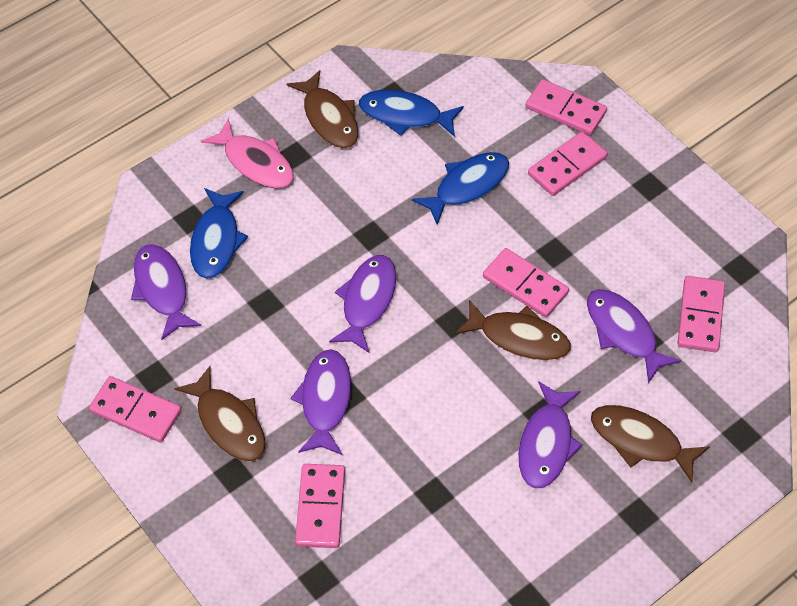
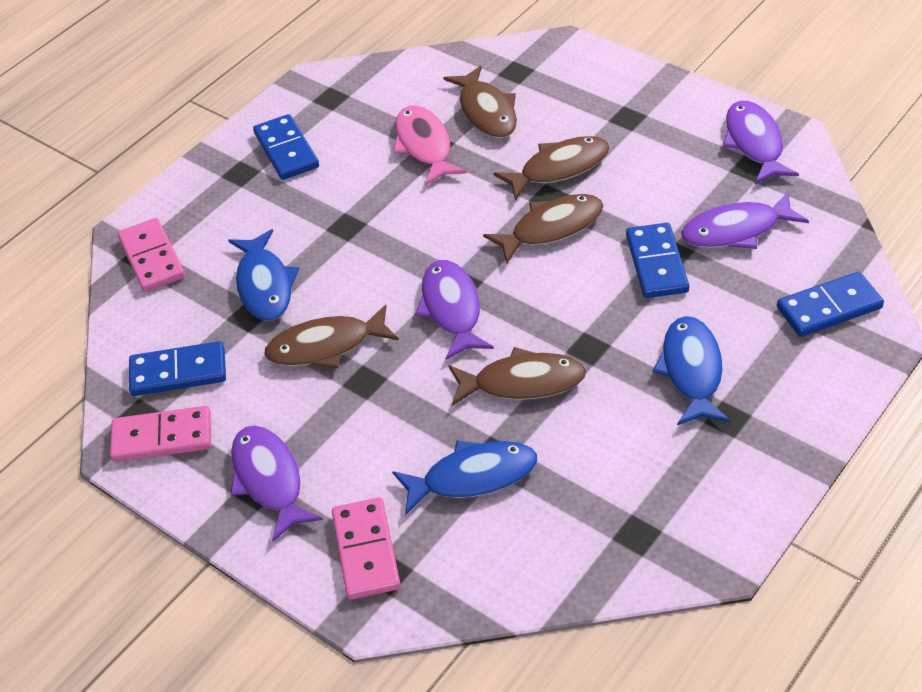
blue domino: 0 -> 4
brown fish: 4 -> 5
pink domino: 6 -> 3
purple fish: 5 -> 4

